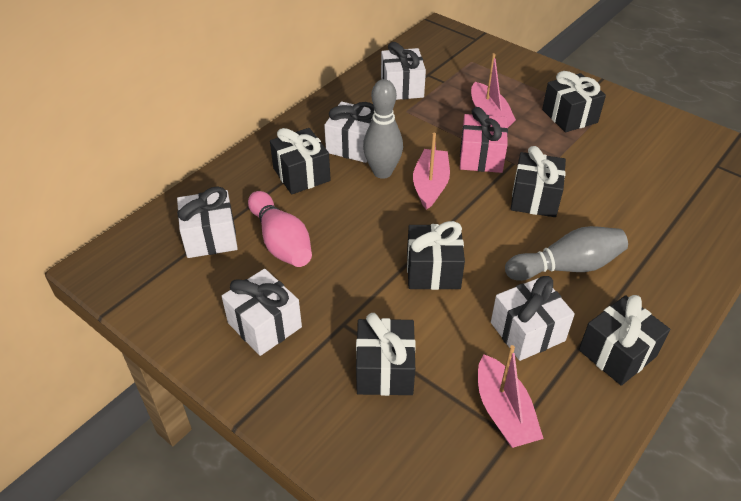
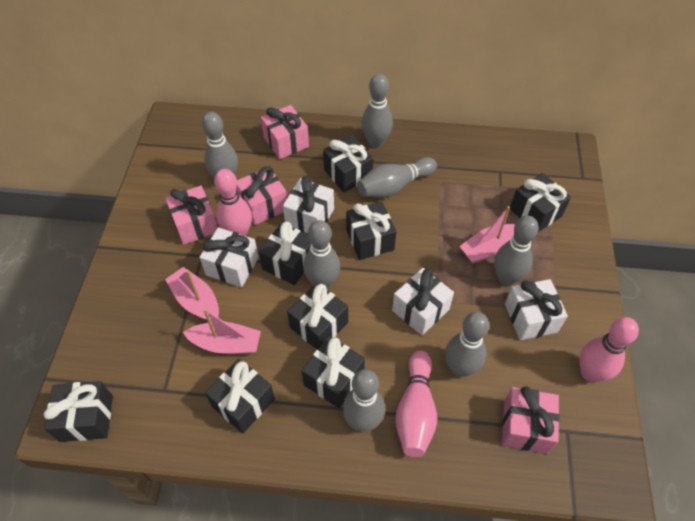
black gift: 6 -> 8
grey bowling pin: 2 -> 7
pink bowling pin: 1 -> 3
pink gift: 1 -> 4
white gift: 5 -> 4

